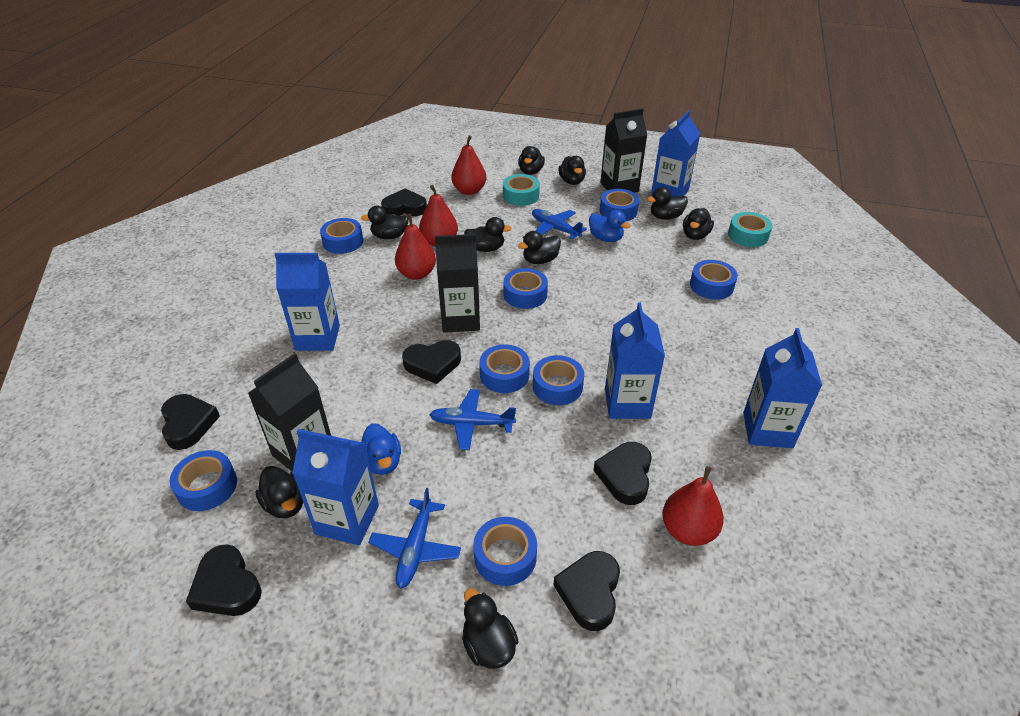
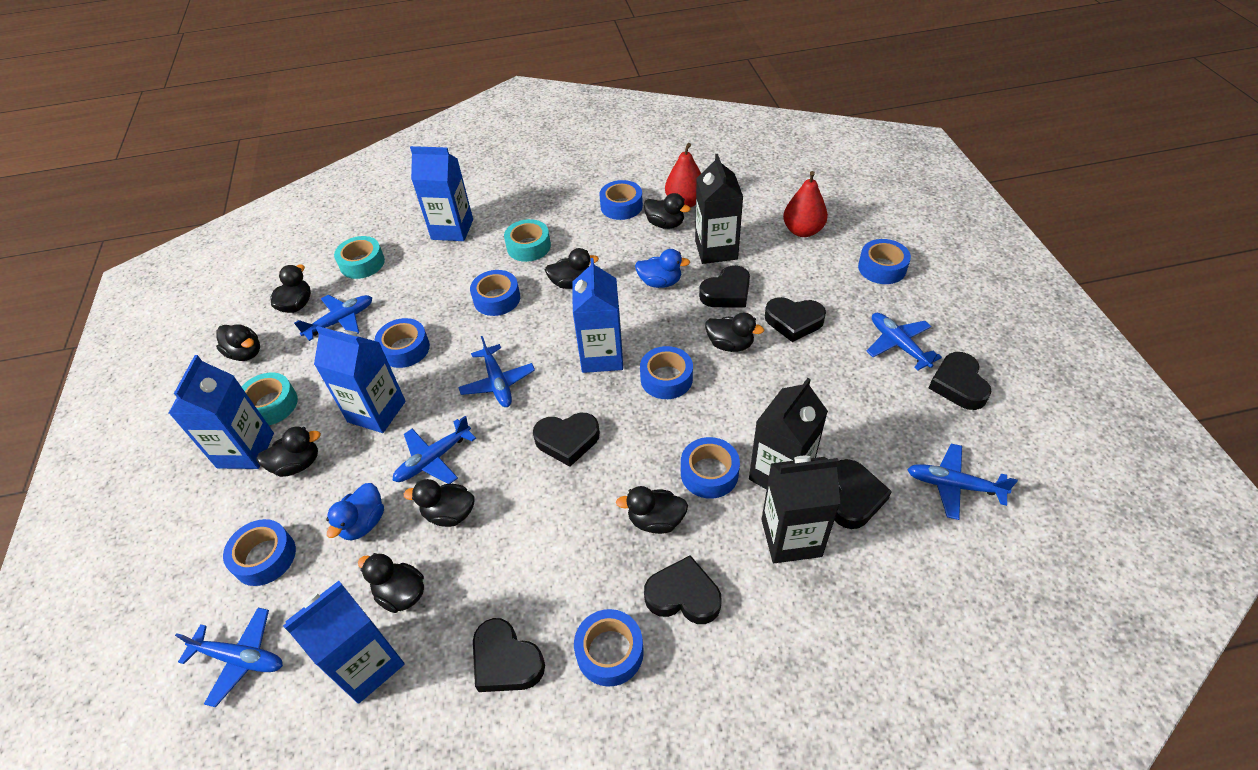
black heart: 6 -> 7
blue plane: 3 -> 6
red pear: 4 -> 2
turquoise tape: 2 -> 3

